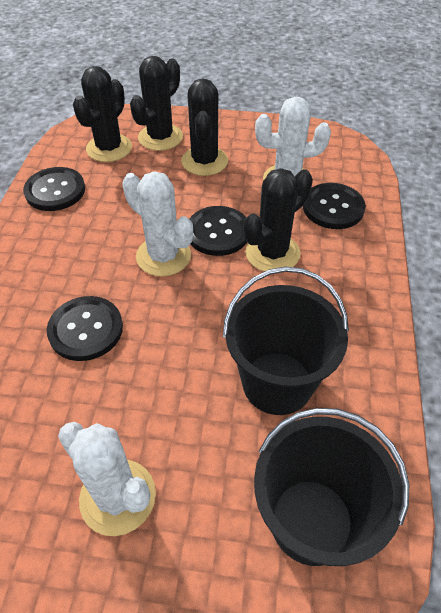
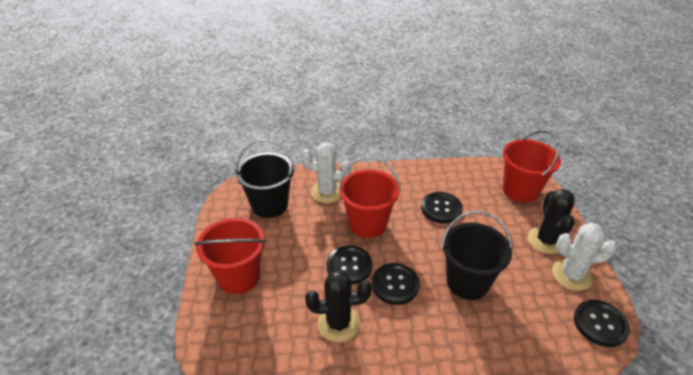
black cactus: 4 -> 2
red bucket: 0 -> 3
white cactus: 3 -> 2

